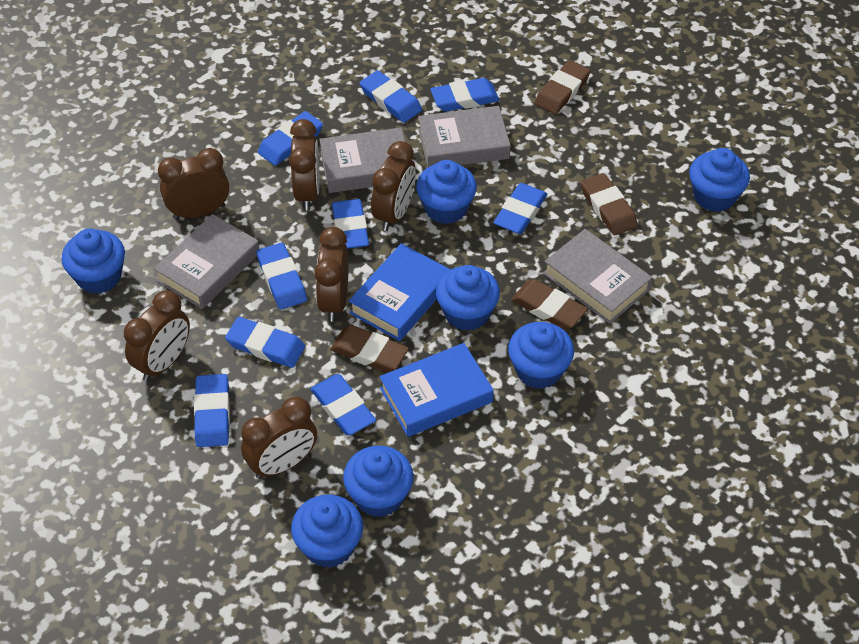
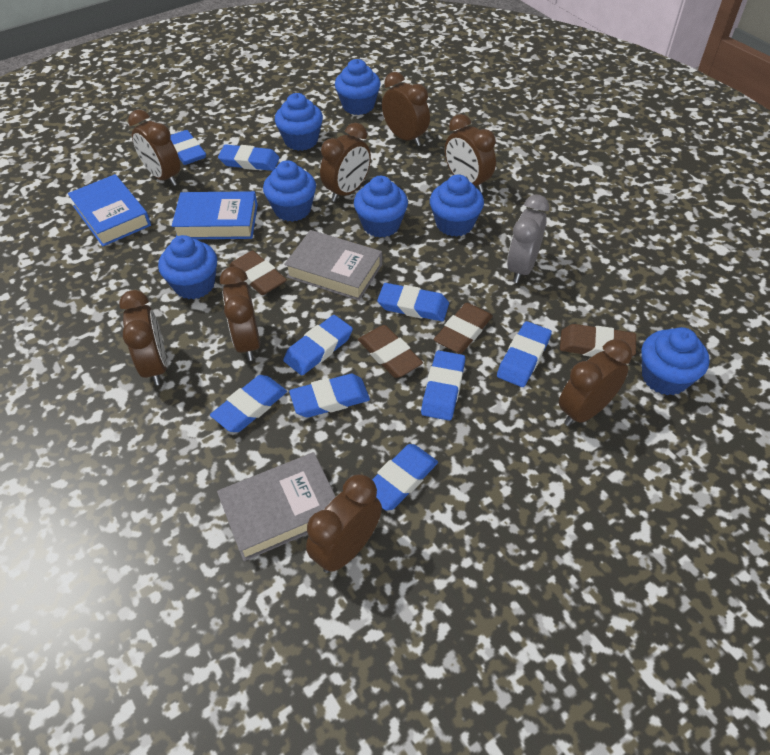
brown clock: 6 -> 8
grey book: 4 -> 2
grey clock: 0 -> 1

